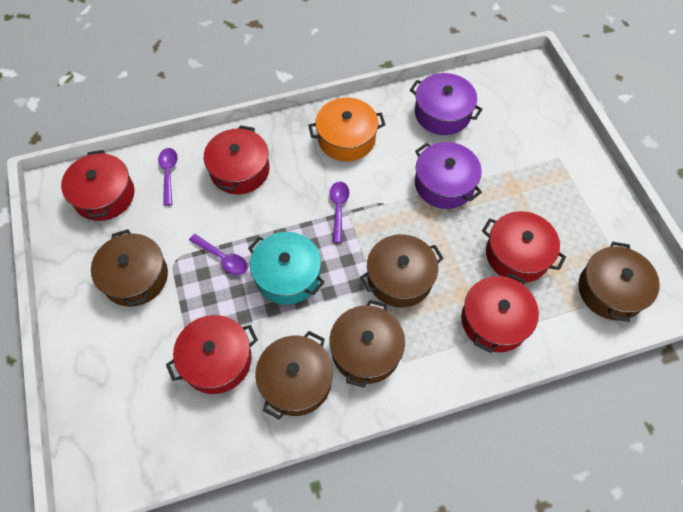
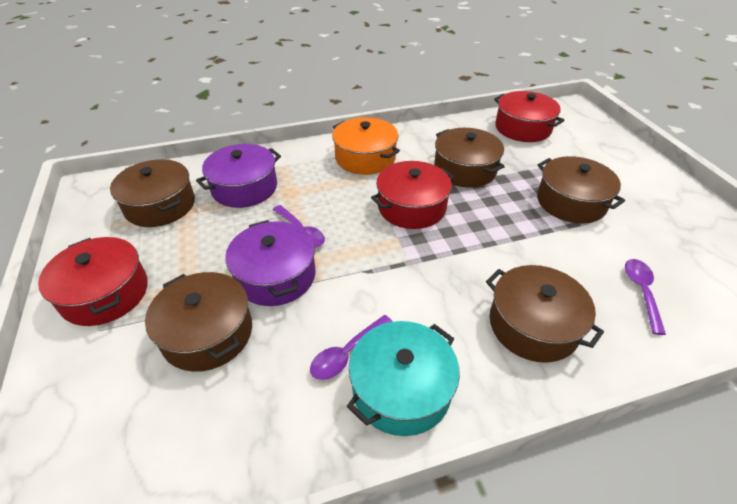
red pot: 5 -> 3

